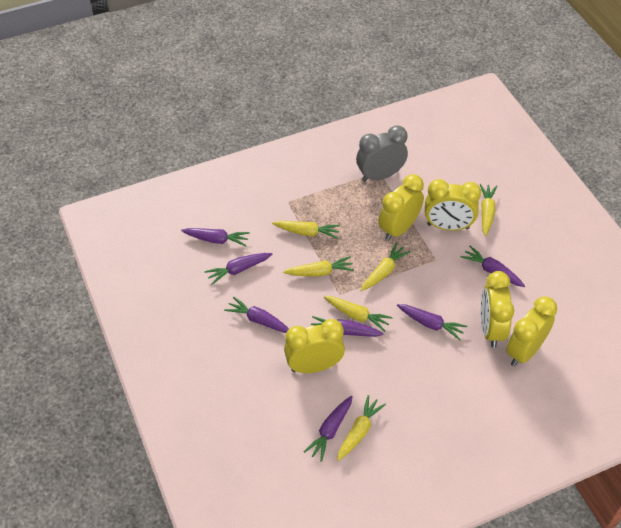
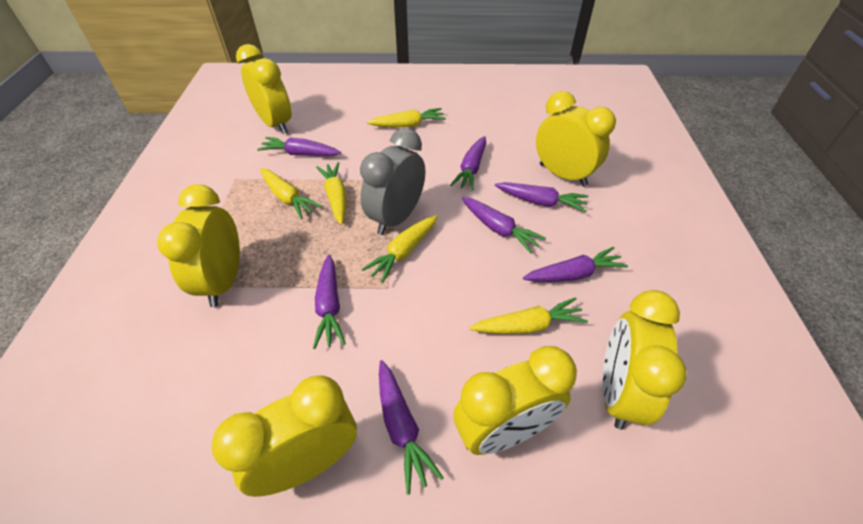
yellow carrot: 6 -> 5
yellow clock: 5 -> 6

